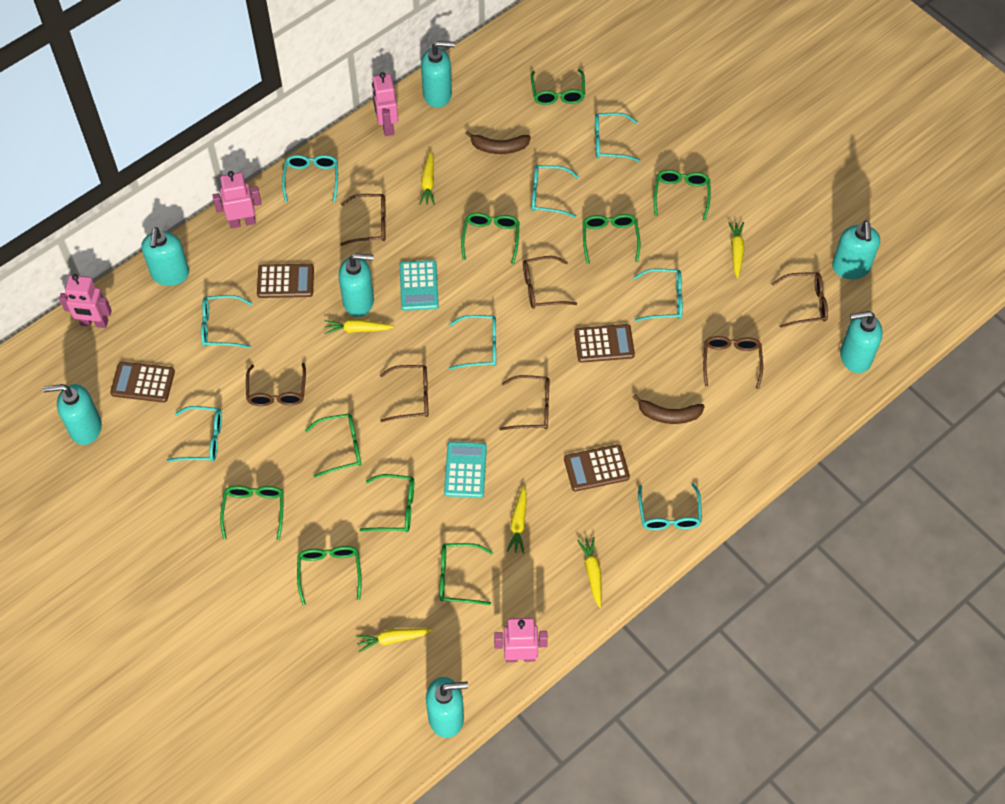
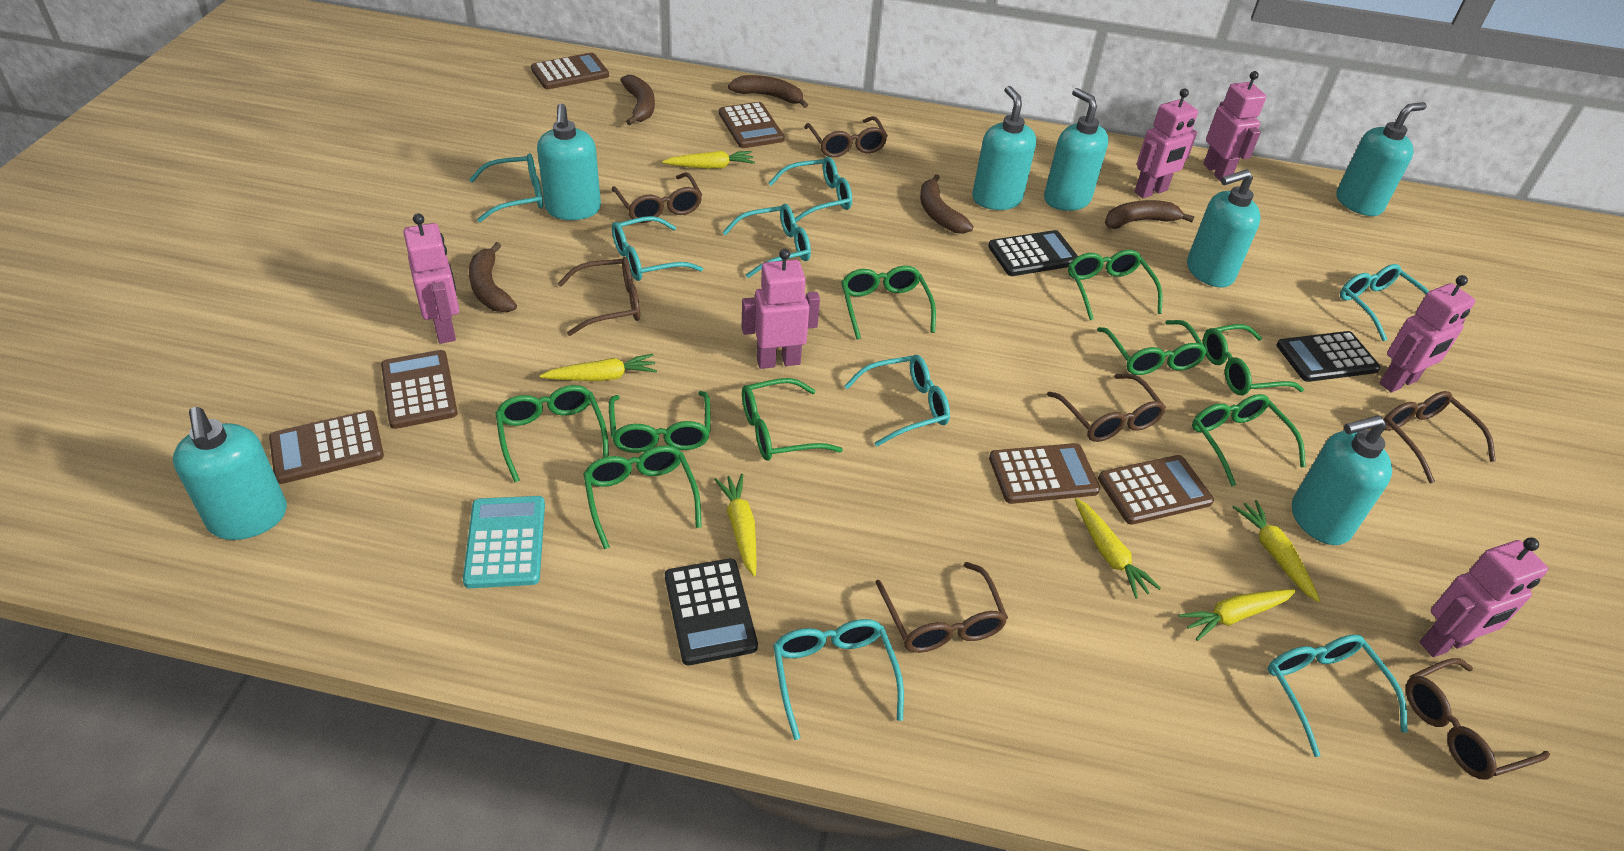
black calculator: 0 -> 3
brown banana: 2 -> 5
brown calculator: 4 -> 6
pink robot: 4 -> 6
turquoise calculator: 2 -> 1

